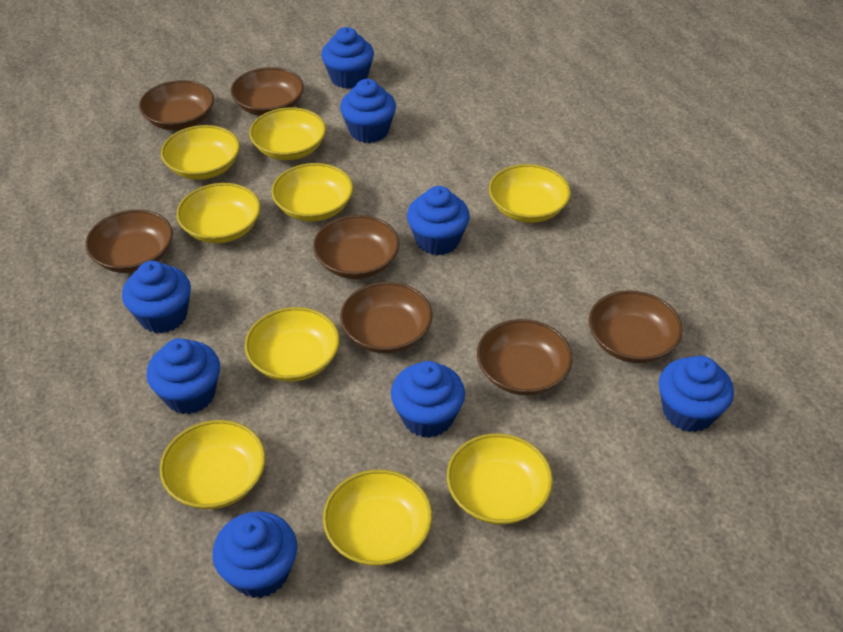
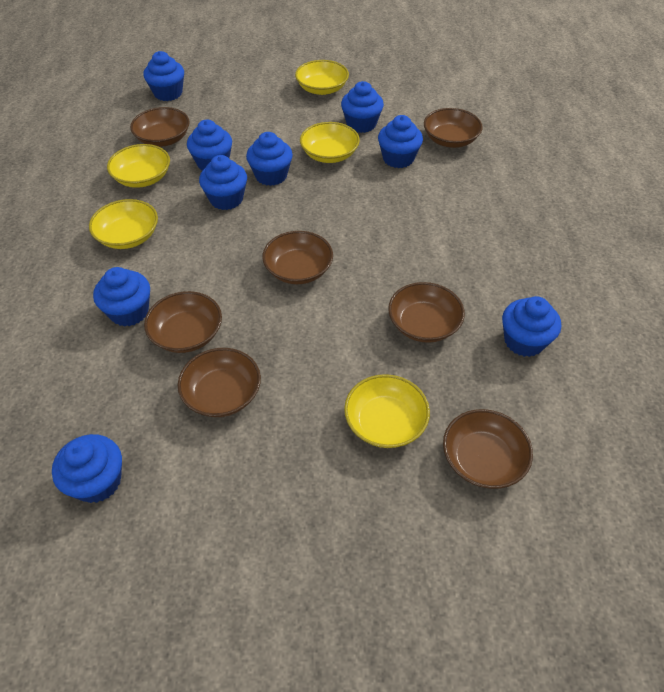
blue cupcake: 8 -> 9
yellow bowl: 9 -> 5

